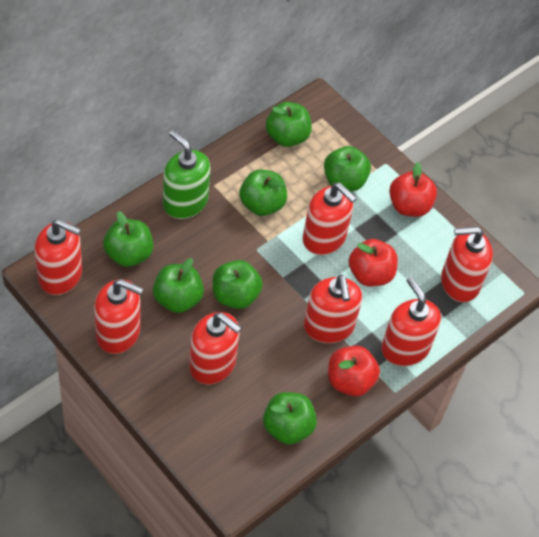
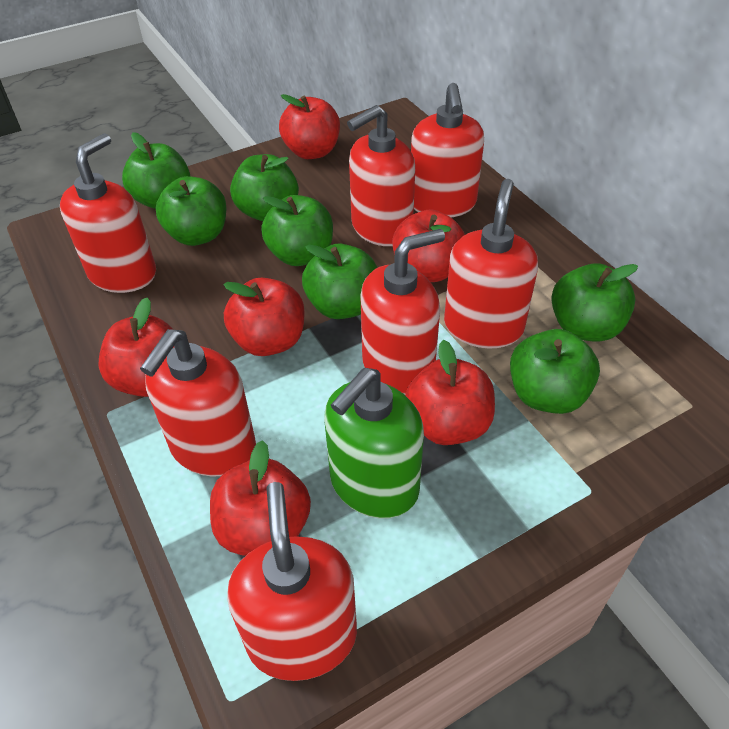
red apple: 3 -> 6

